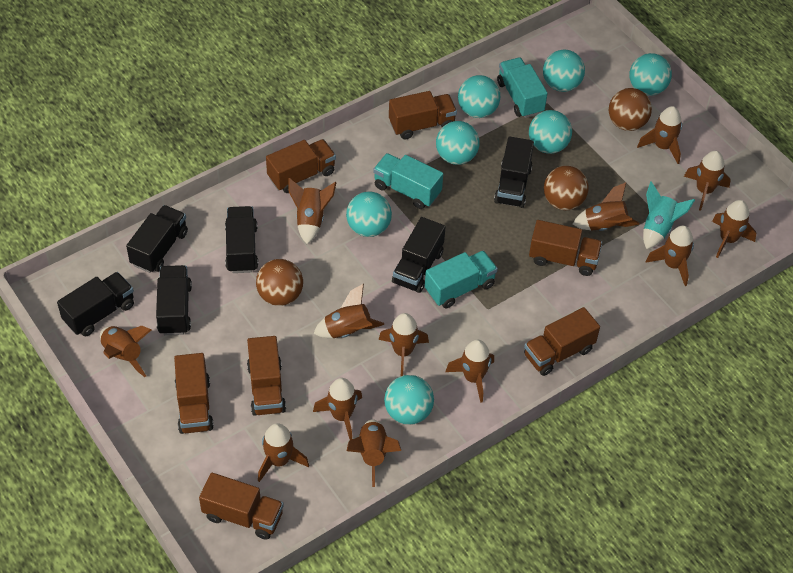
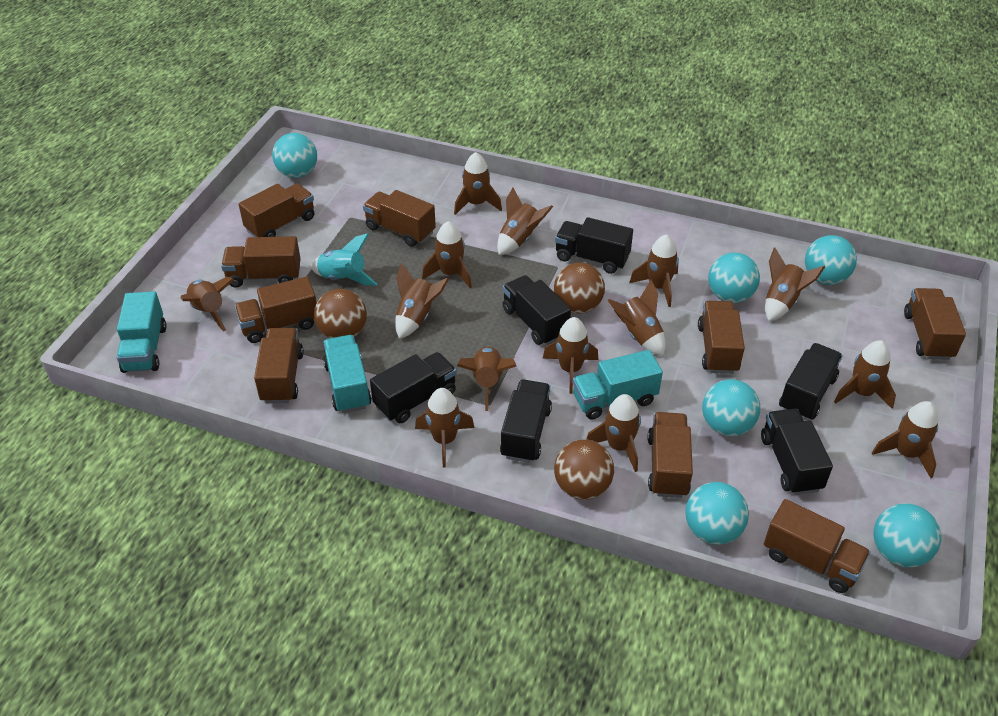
brown rocket: 13 -> 14
brown truck: 7 -> 9
turquoise ball: 7 -> 6

